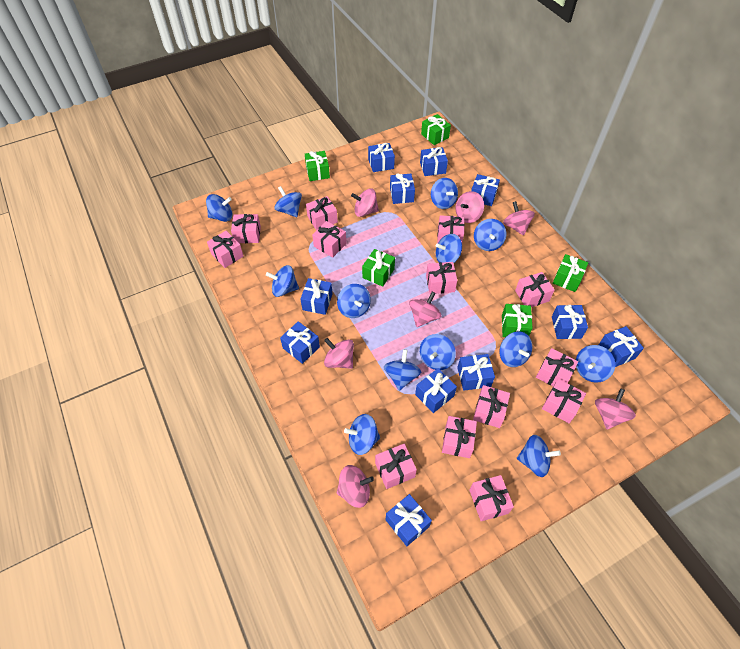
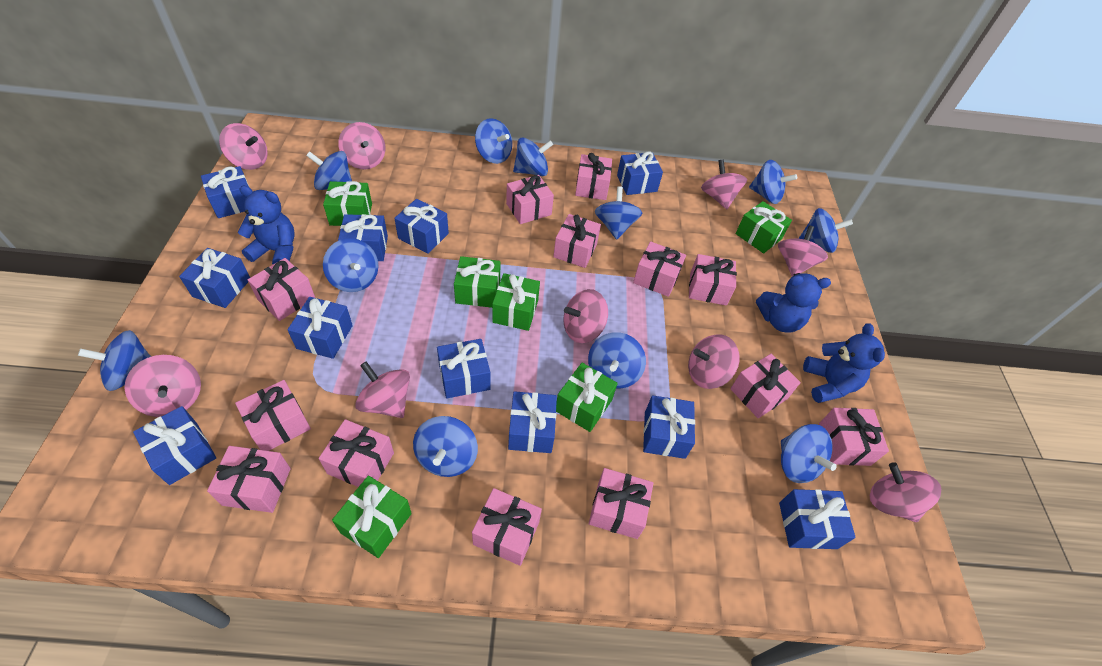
blue spinning top: 13 -> 11
blue teddy bear: 0 -> 3
green gift: 5 -> 6
pink spinning top: 7 -> 9

